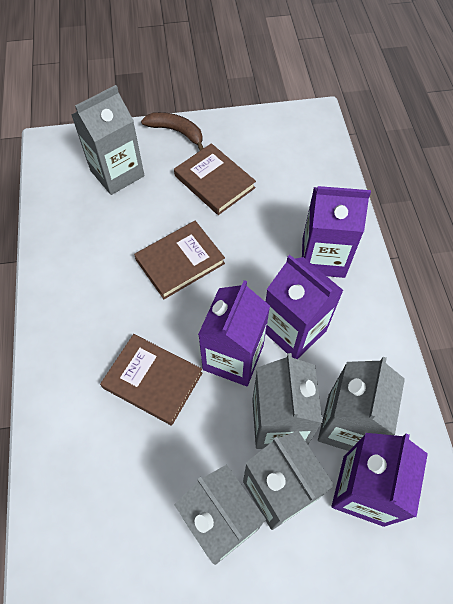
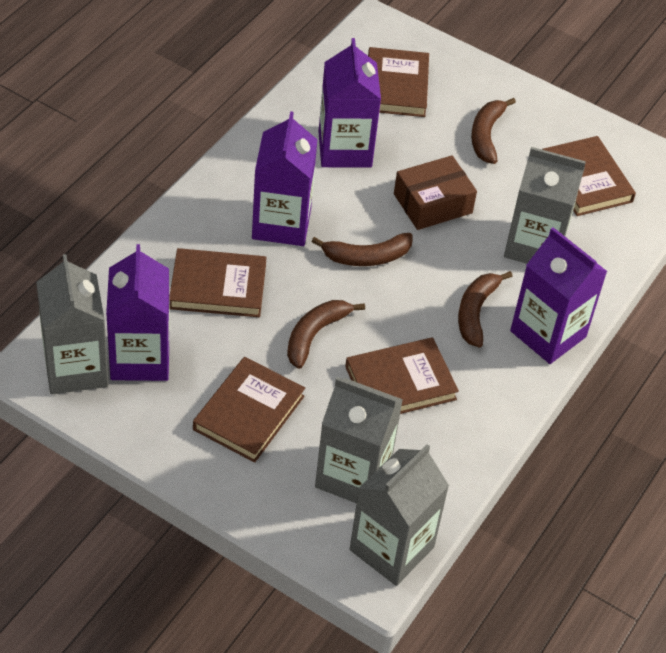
brown banana: 1 -> 4
brown book: 3 -> 5
brown box: 0 -> 1
grey carton: 5 -> 4

